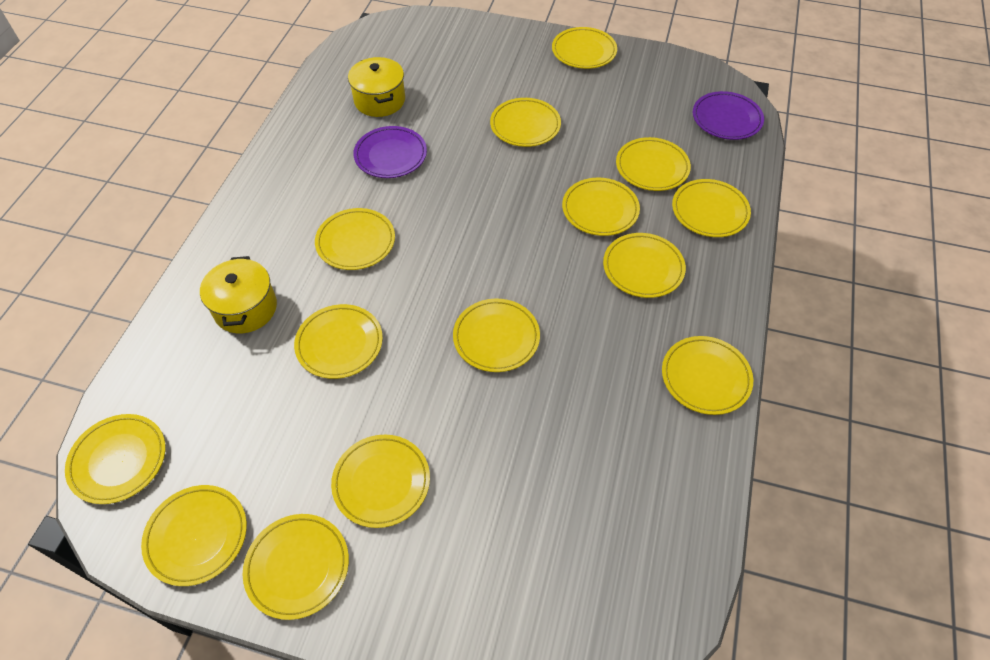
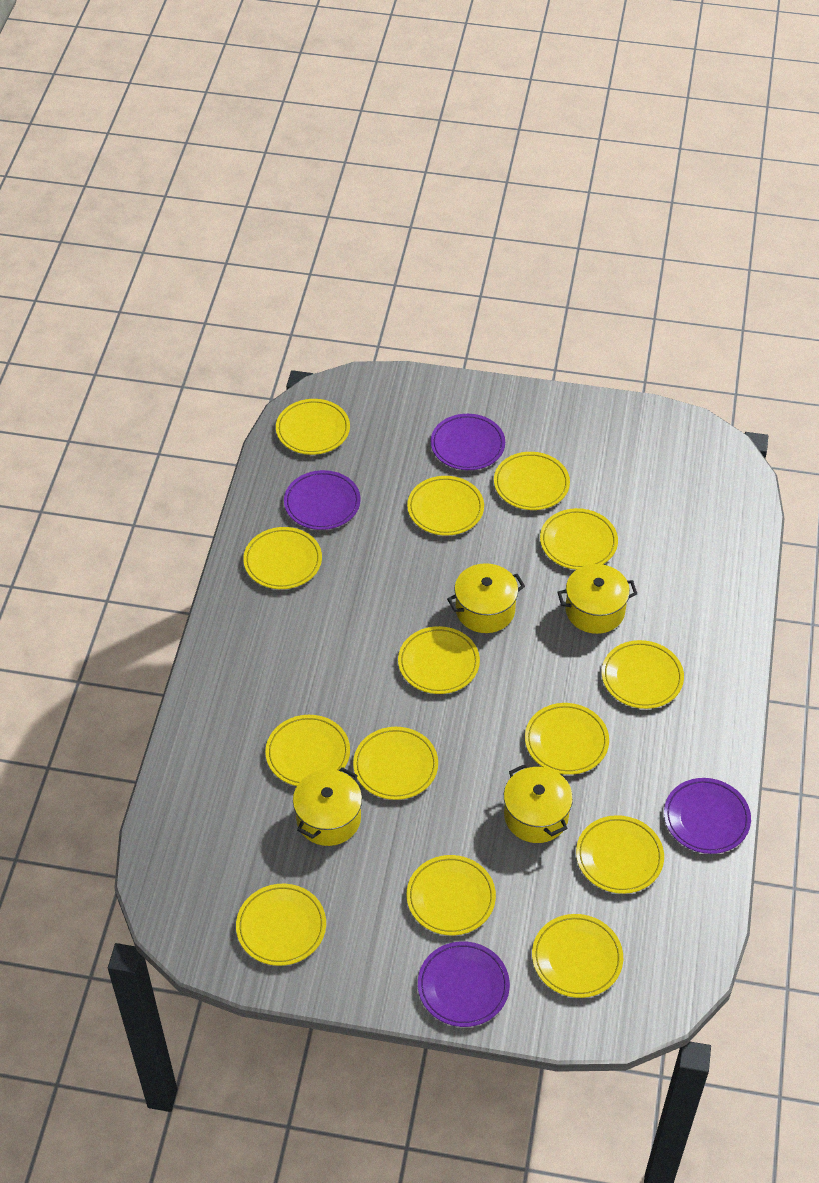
purple plate: 2 -> 4
yellow pot: 2 -> 4

